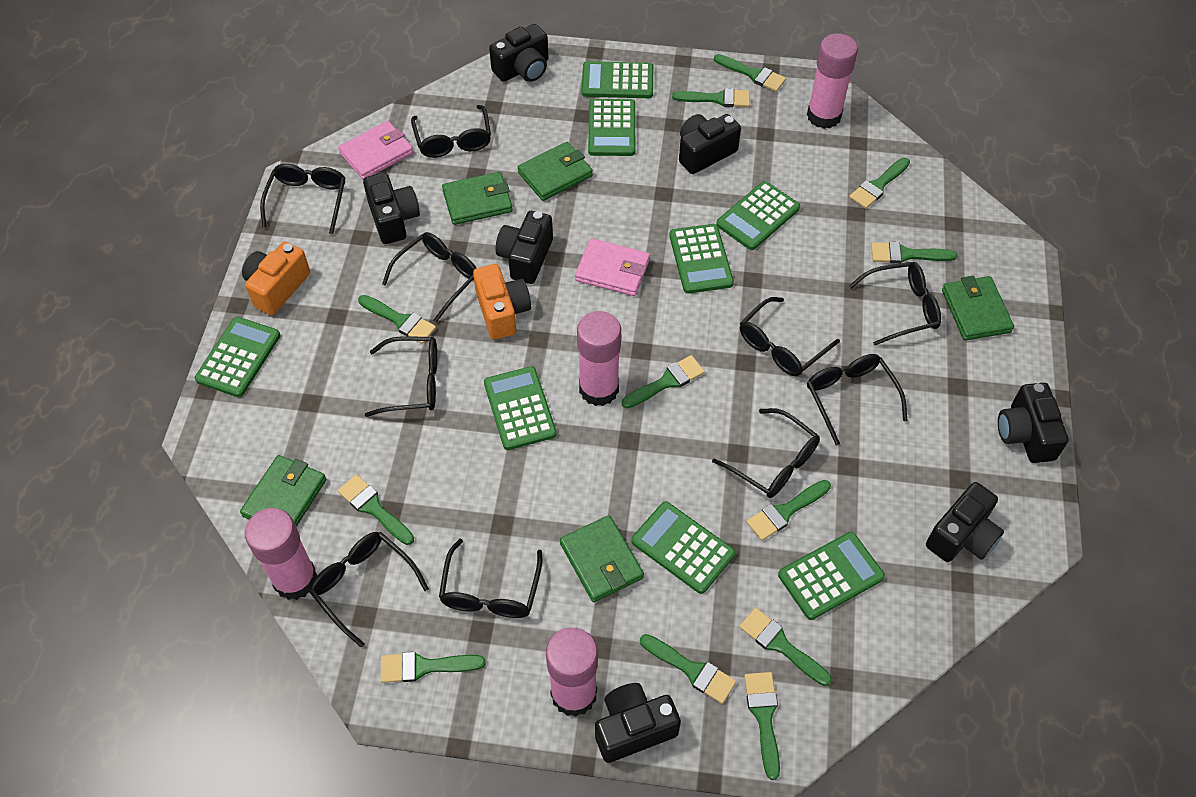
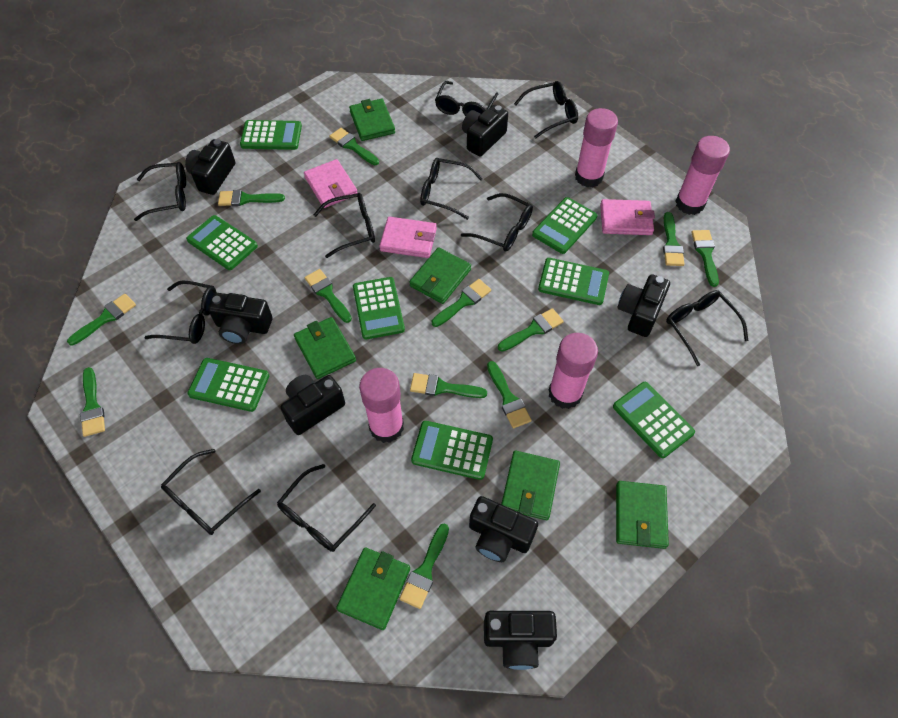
green wallet: 5 -> 6
orange camera: 2 -> 0
pink wallet: 2 -> 3

